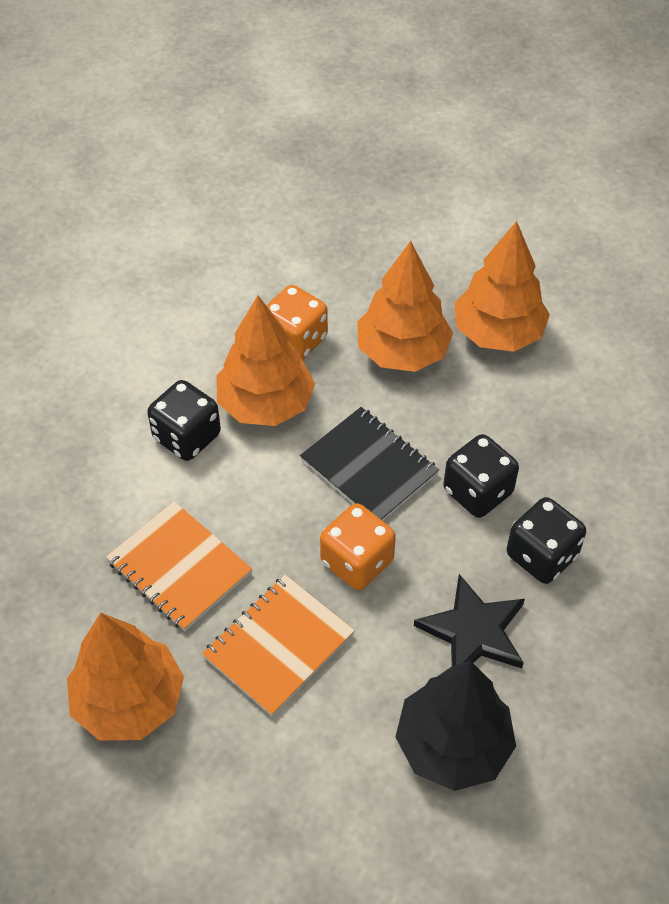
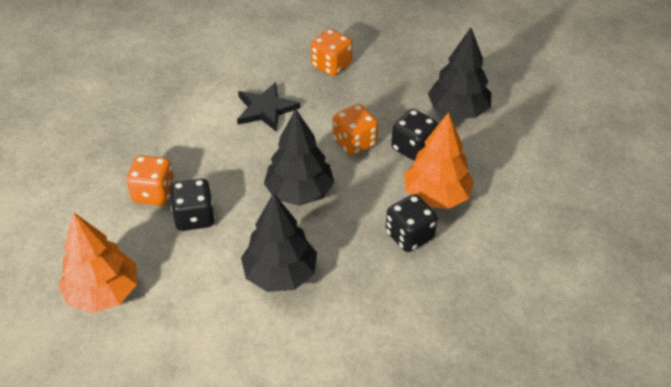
black notebook: 1 -> 0
black tree: 1 -> 3
orange dice: 2 -> 3
orange notebook: 2 -> 0
orange tree: 4 -> 2

